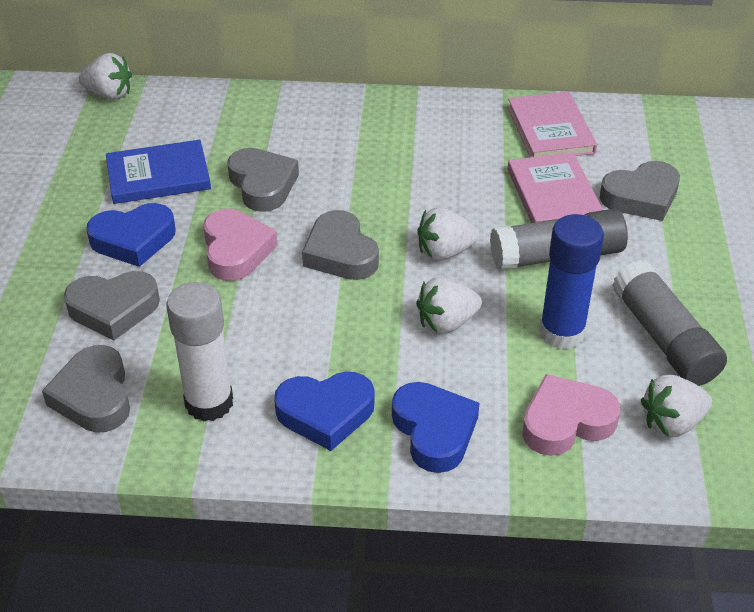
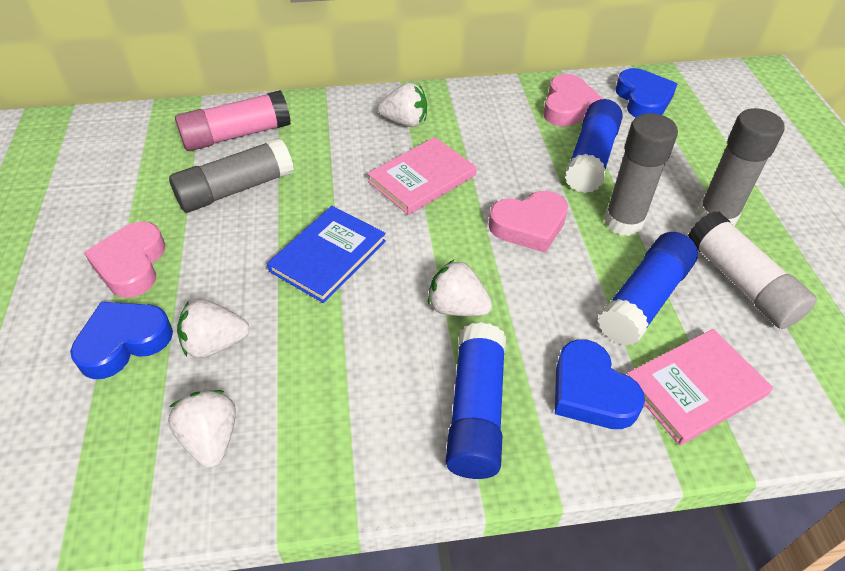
blue glue stick: 1 -> 3
grey glue stick: 2 -> 3
grey heart: 5 -> 0
pink glue stick: 0 -> 1
pink heart: 2 -> 3

